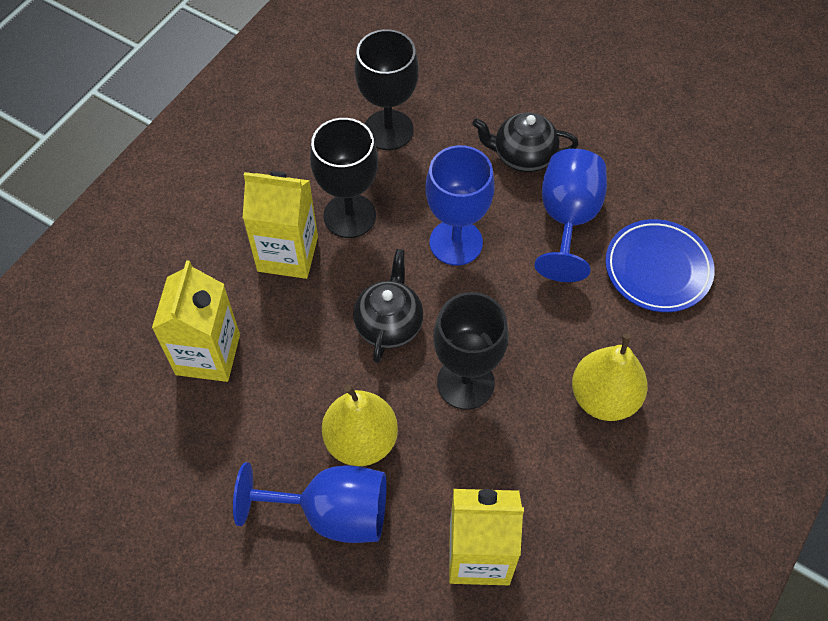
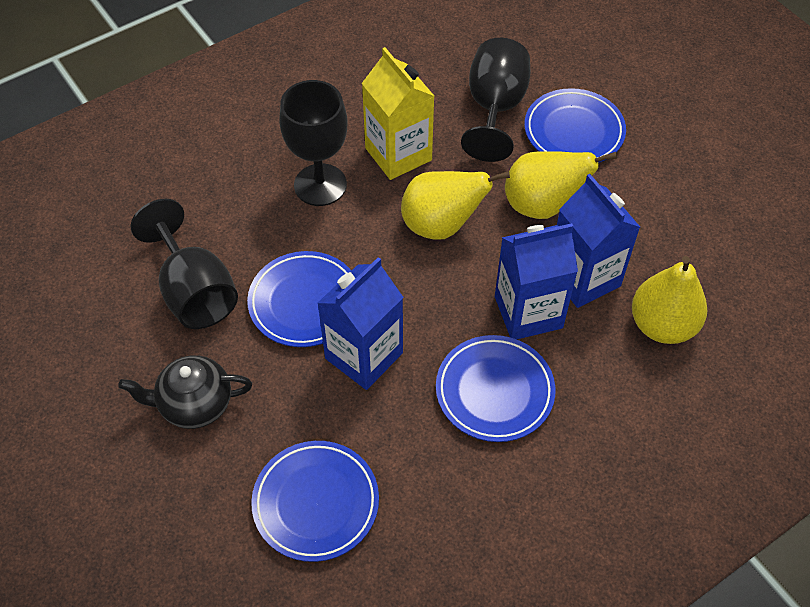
black teapot: 2 -> 1
blue carton: 0 -> 3
blue goblet: 3 -> 0
blue plate: 1 -> 4
yellow carton: 3 -> 1
yellow pear: 2 -> 3

